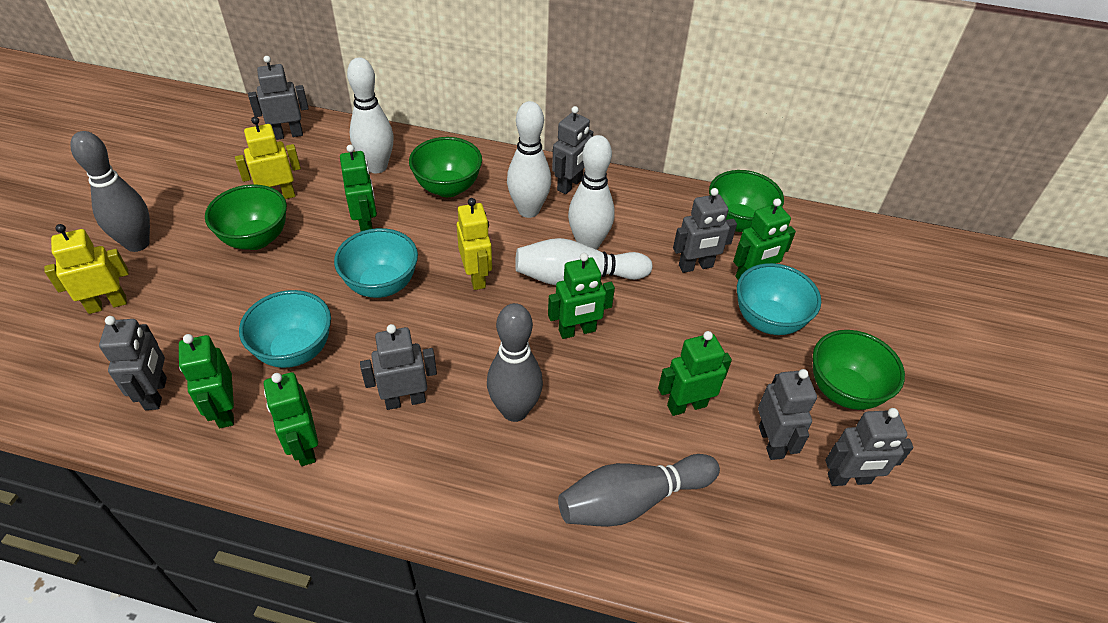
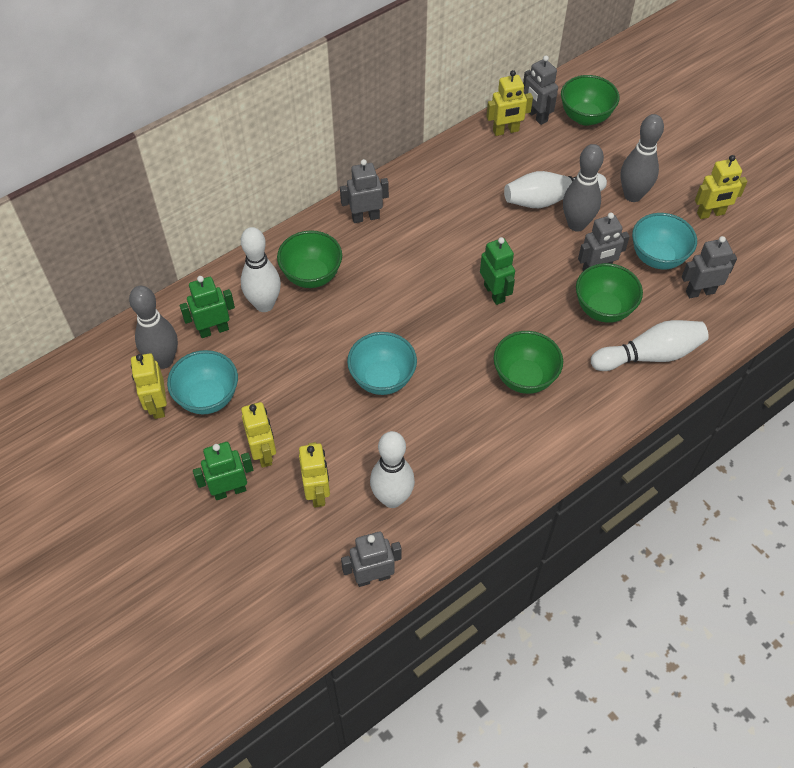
green robot: 6 -> 3
grey robot: 7 -> 5
yellow robot: 3 -> 5

